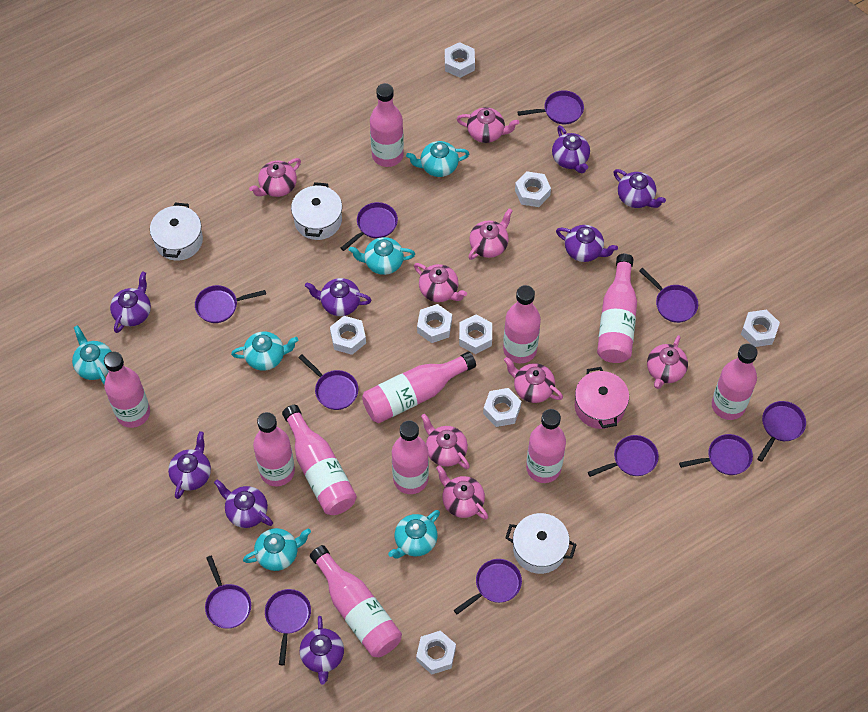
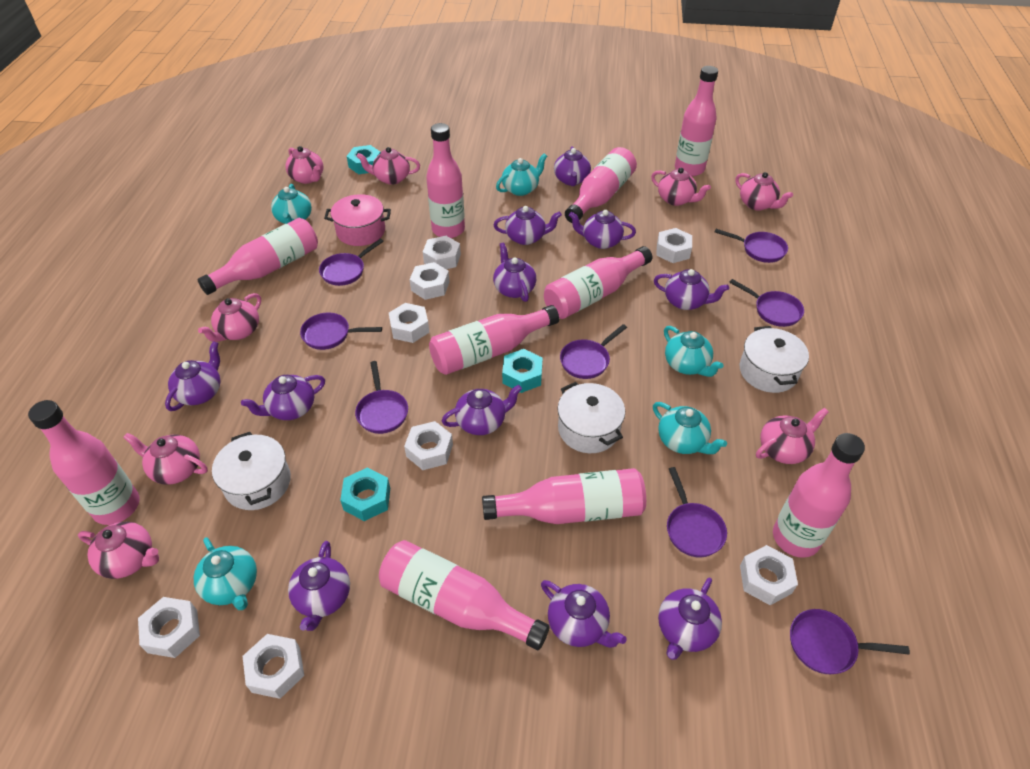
pink bottle: 11 -> 10
purple pan: 11 -> 8
purple teapot: 8 -> 11
turquoise nut: 0 -> 3
turquoise teapot: 6 -> 5

